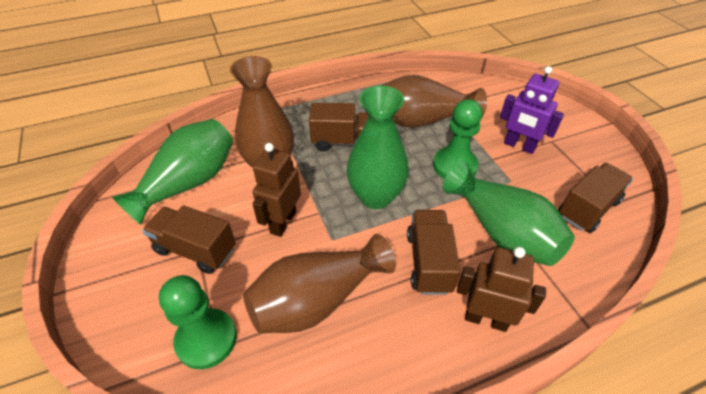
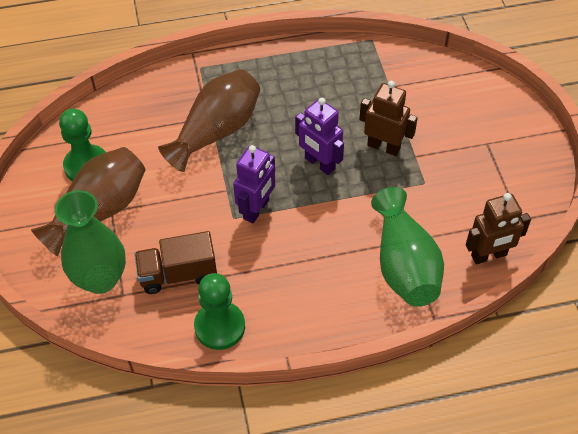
brown truck: 4 -> 1
brown vase: 3 -> 2
green vase: 3 -> 2
purple robot: 1 -> 2

